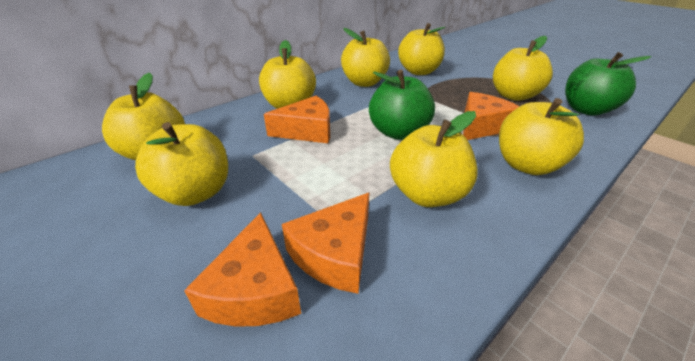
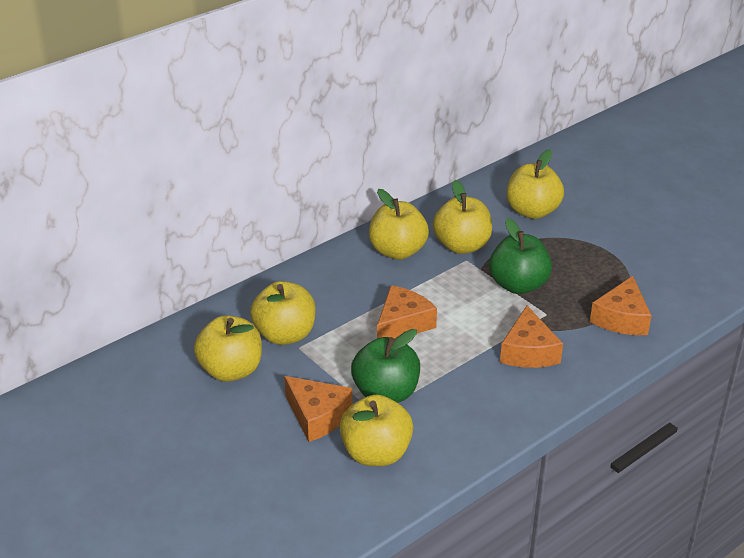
yellow apple: 8 -> 6

